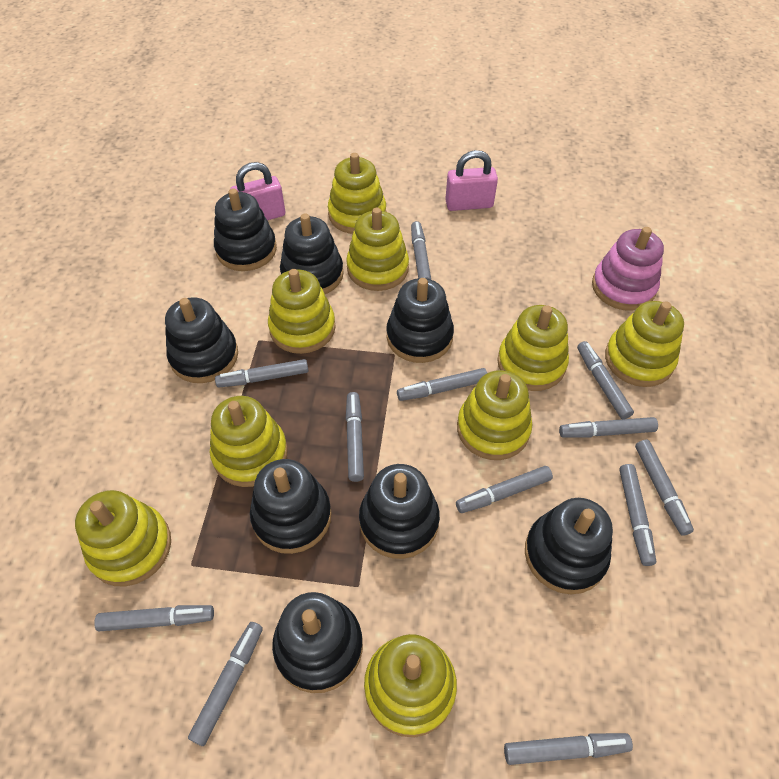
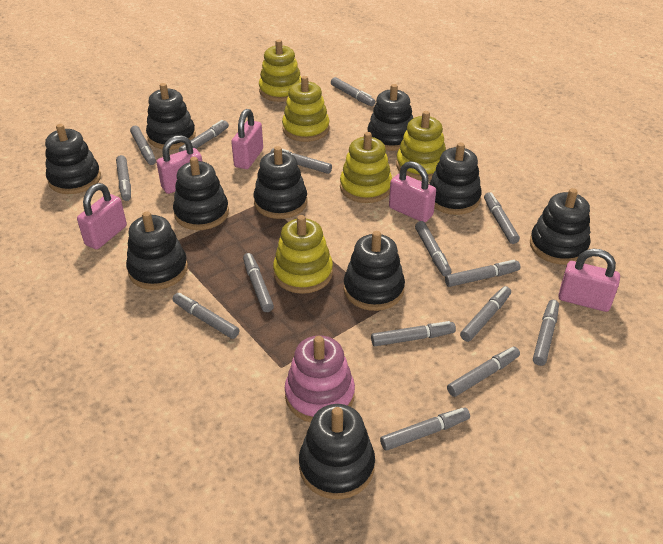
black stacking toy: 8 -> 10
grey marker: 12 -> 15
pink padlock: 2 -> 5
yellow stacking toy: 9 -> 5

